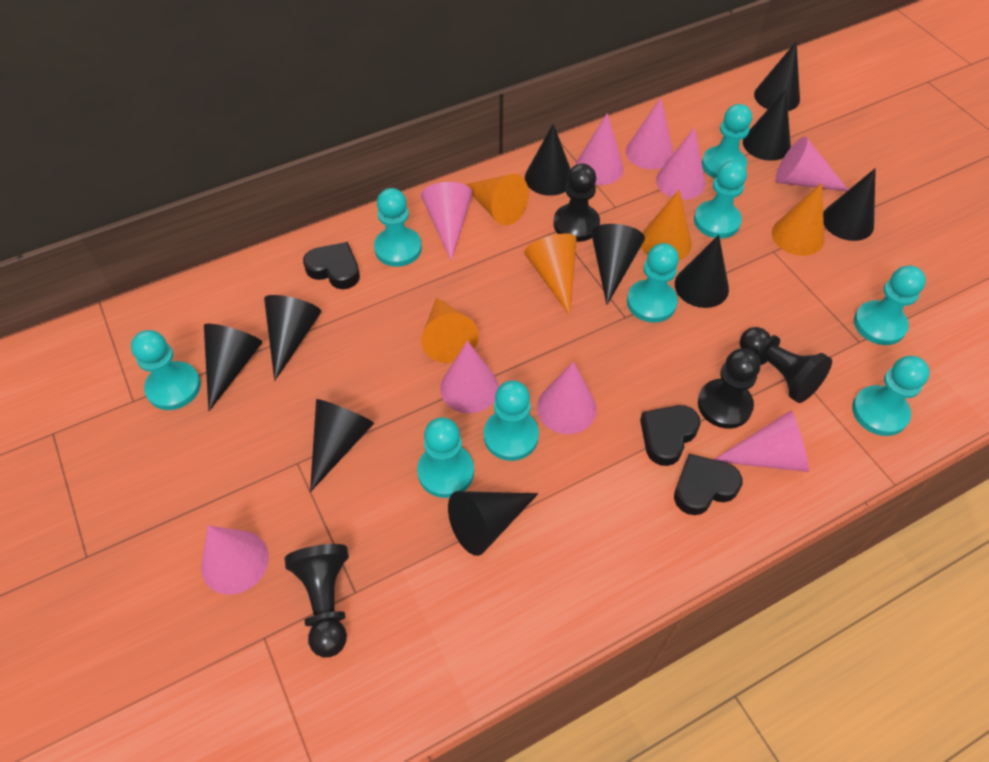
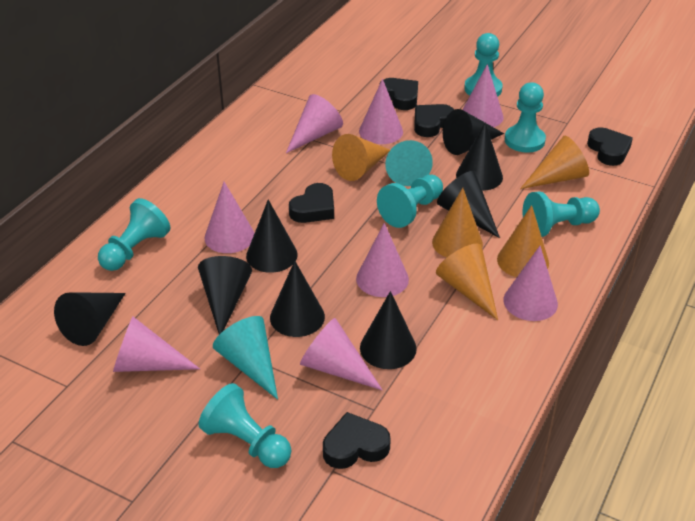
black cone: 10 -> 8
black heart: 3 -> 5
black pawn: 4 -> 0
pink cone: 9 -> 8
turquoise cone: 0 -> 2
turquoise pawn: 9 -> 6

